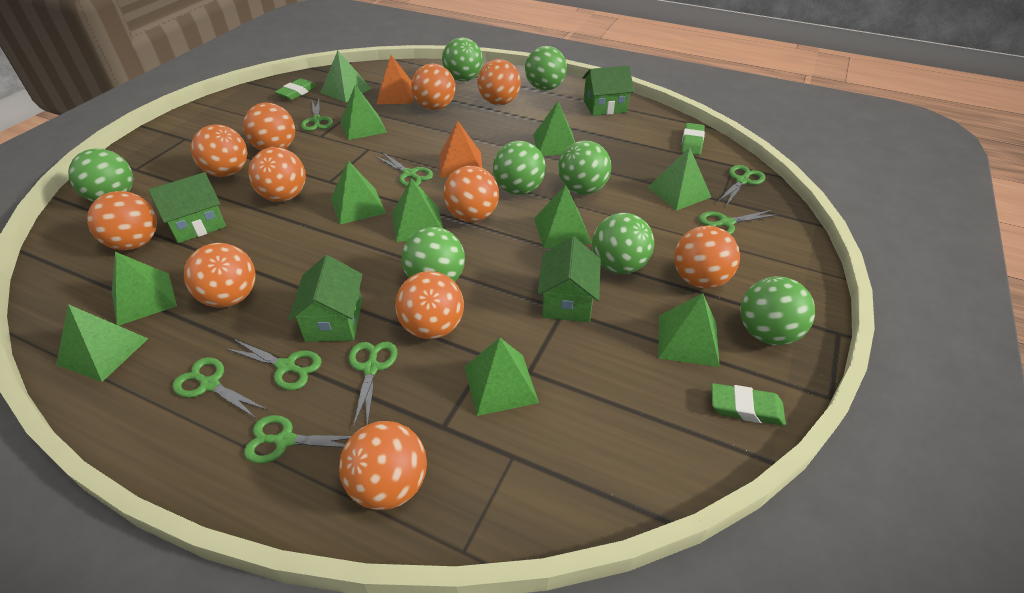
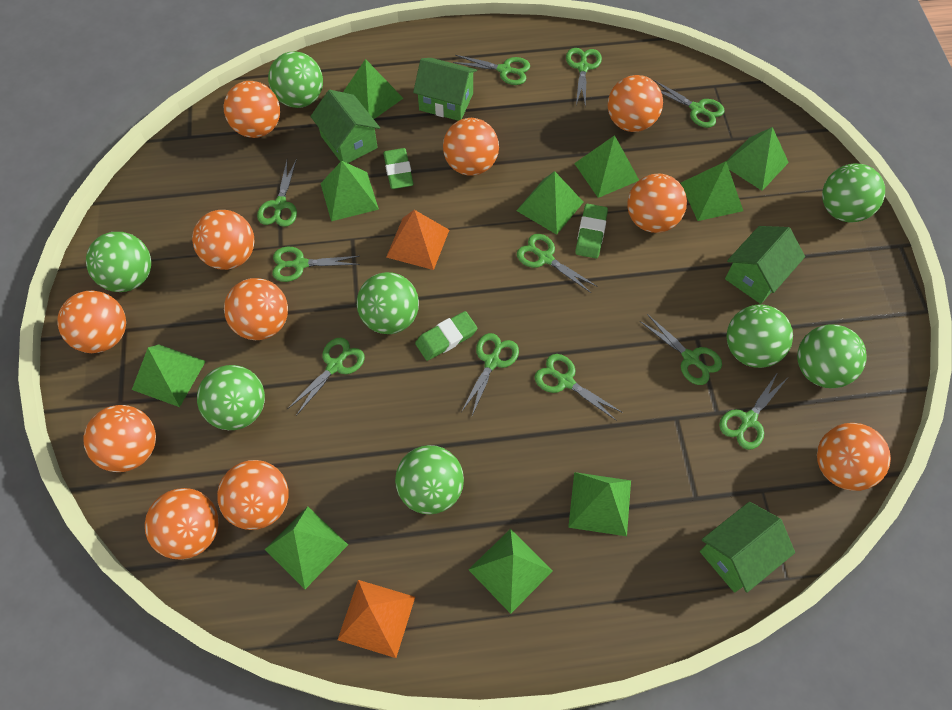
green pyramid: 11 -> 10
green scissors: 8 -> 11

